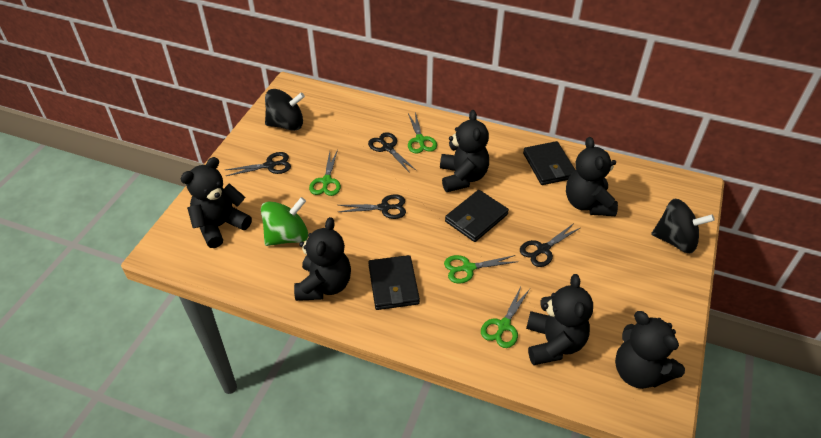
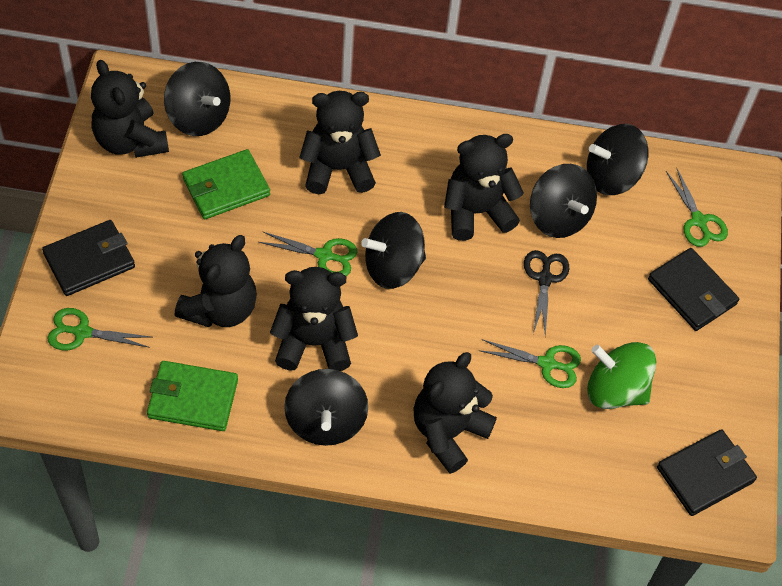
black scissors: 4 -> 1
black spinning top: 2 -> 5
green wallet: 0 -> 2

